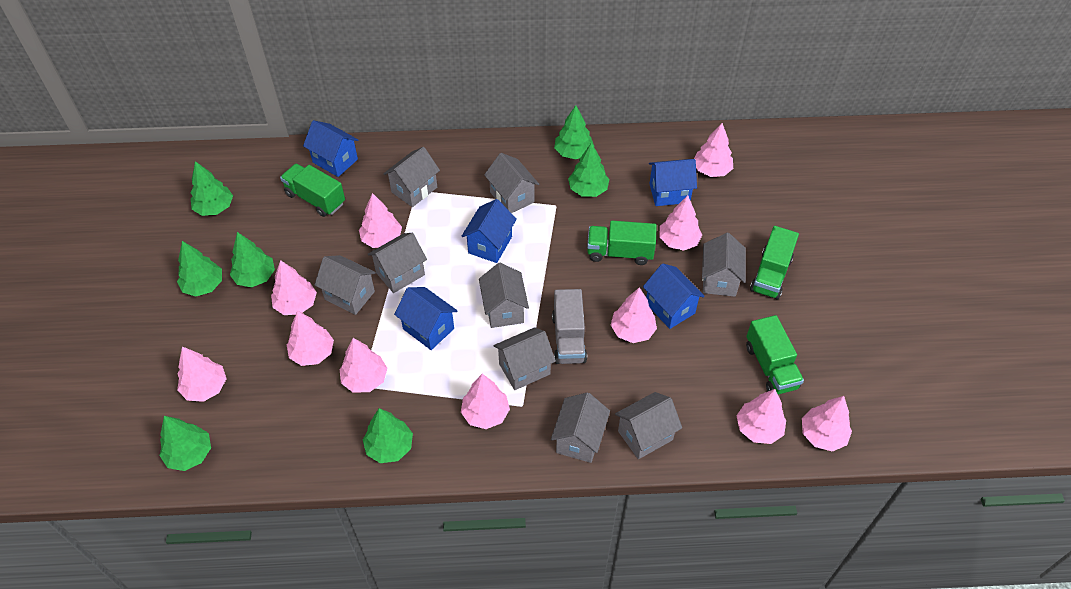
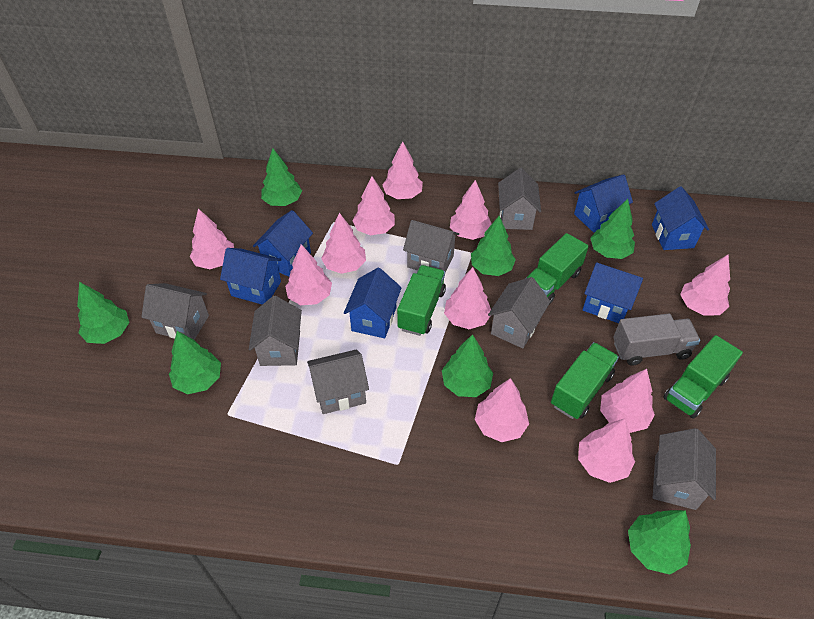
blue house: 5 -> 6
grey house: 9 -> 7

